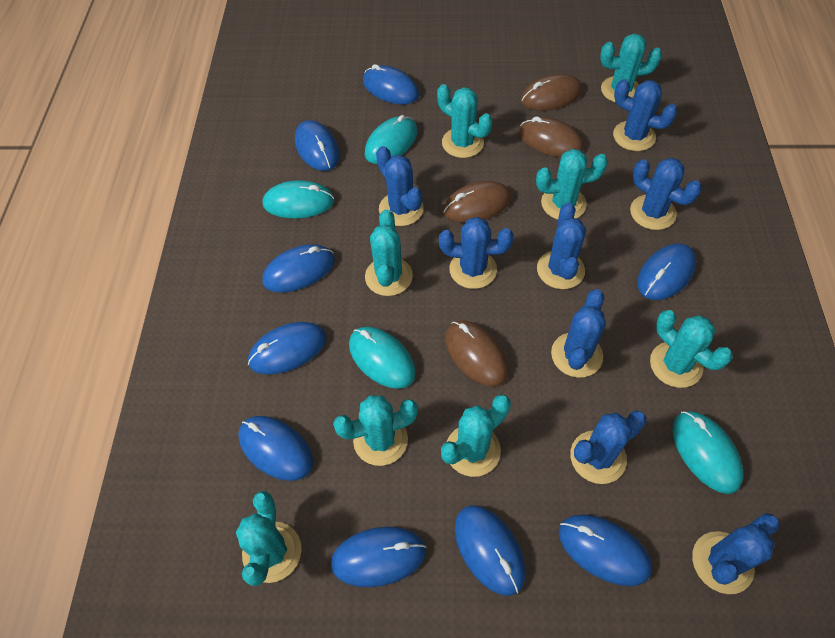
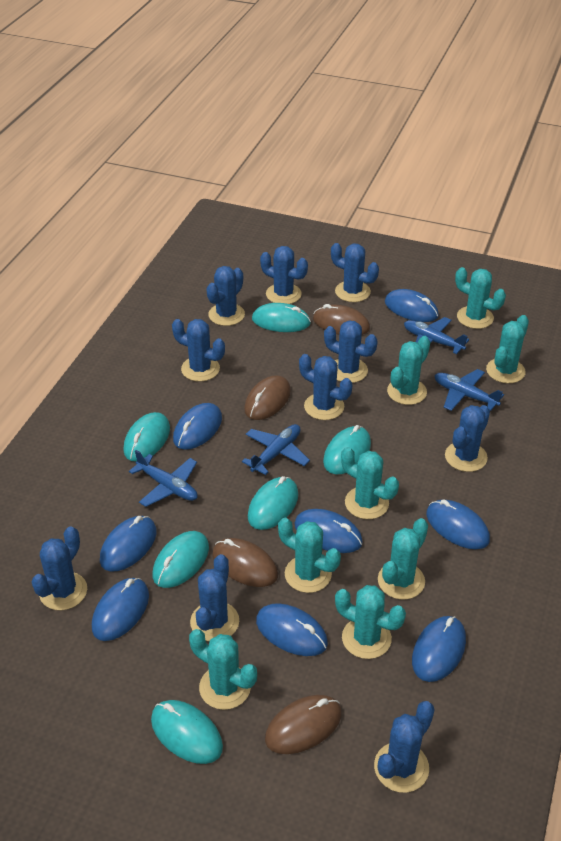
blue cactus: 8 -> 10
blue mouse: 9 -> 8
blue plane: 0 -> 4
turquoise mouse: 4 -> 6

